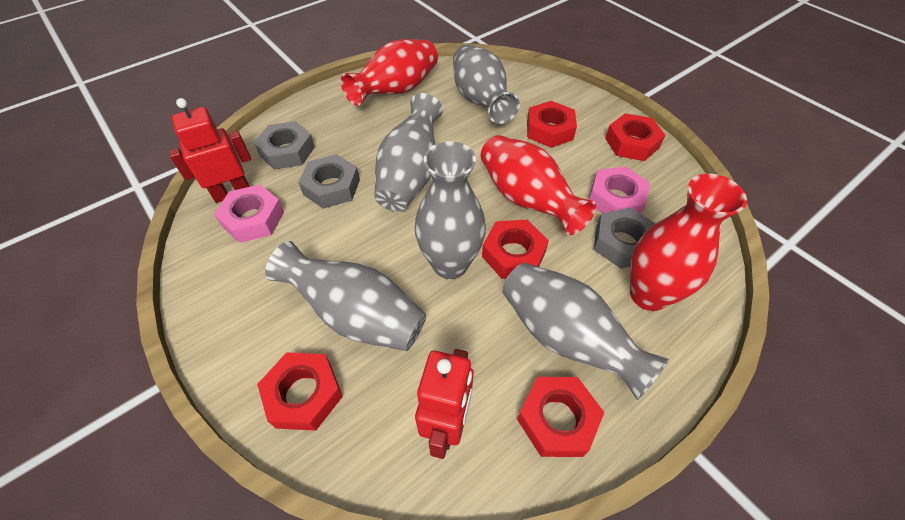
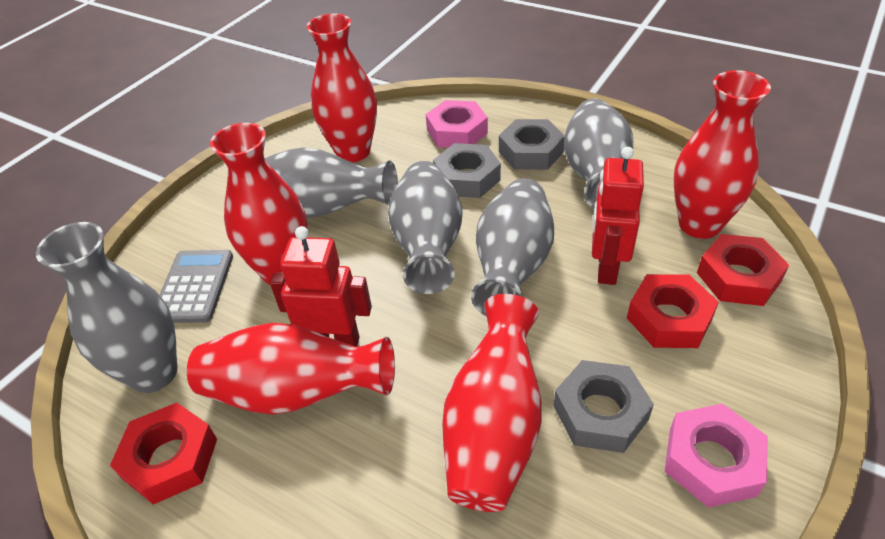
grey calculator: 0 -> 1
red nut: 5 -> 3
red vase: 3 -> 5

